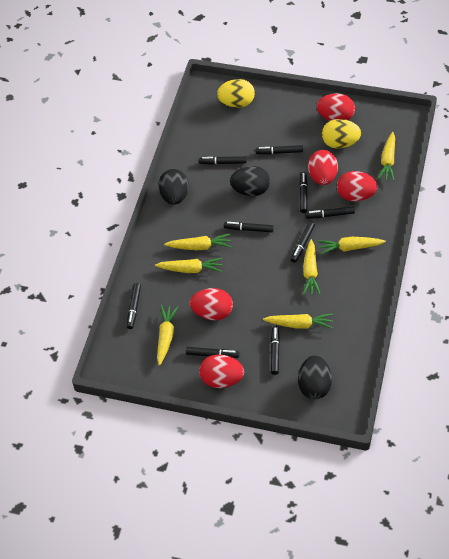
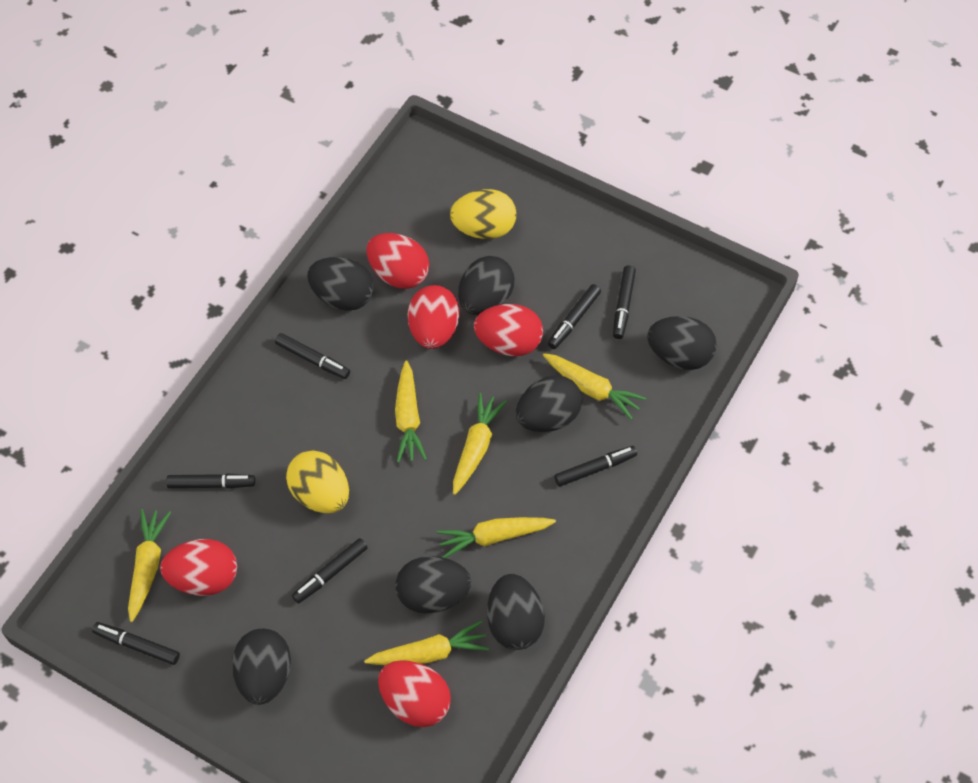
black egg: 3 -> 7
black marker: 9 -> 7
yellow carrot: 7 -> 6

